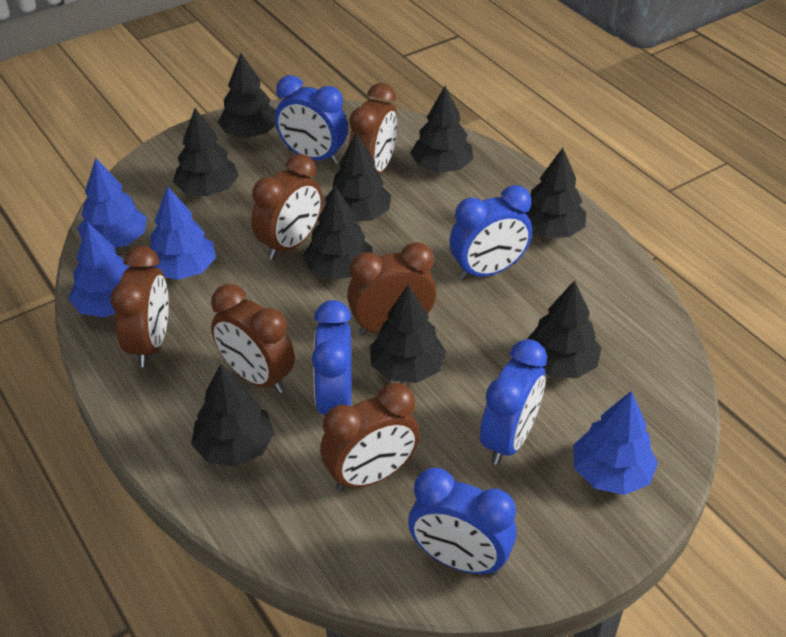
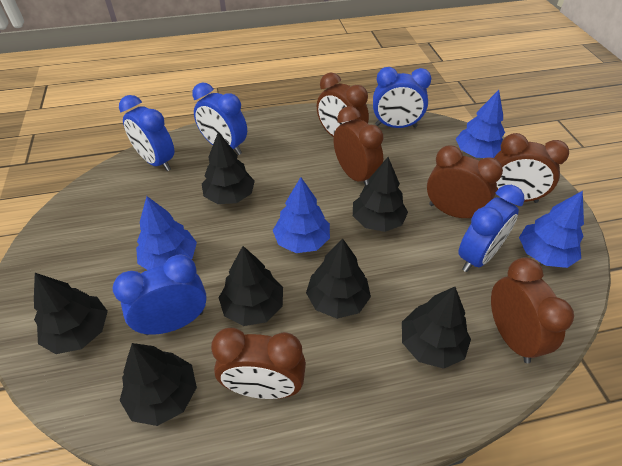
black tree: 9 -> 7

